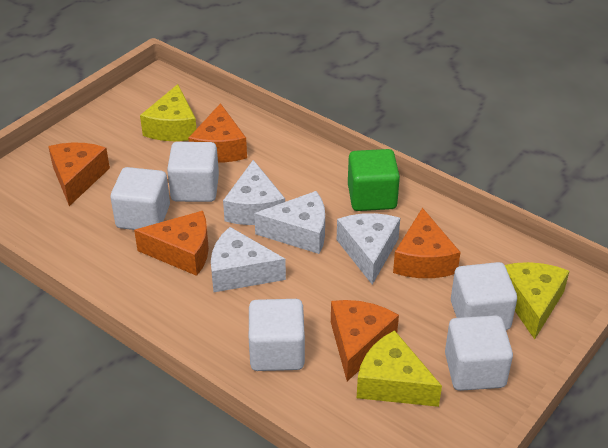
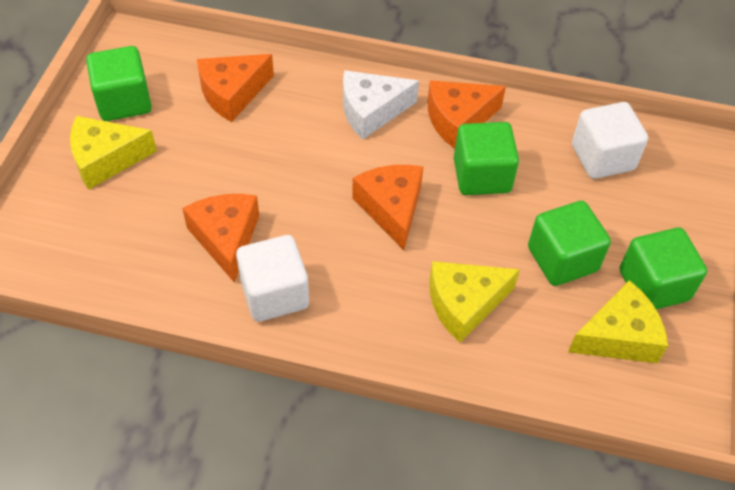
green cube: 1 -> 4
orange cheese: 5 -> 4
white cheese: 4 -> 1
white cube: 5 -> 2

